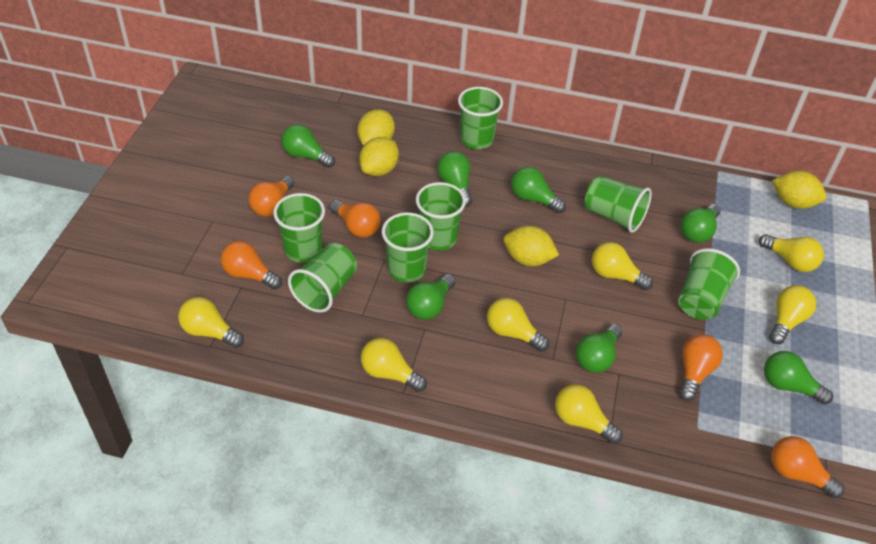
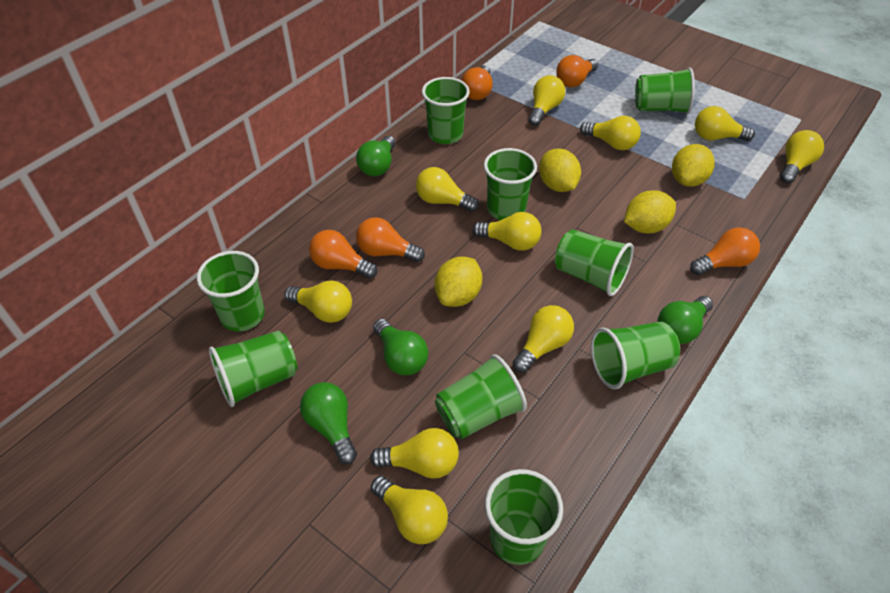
green cup: 7 -> 9
green light bulb: 7 -> 4
yellow light bulb: 7 -> 10

